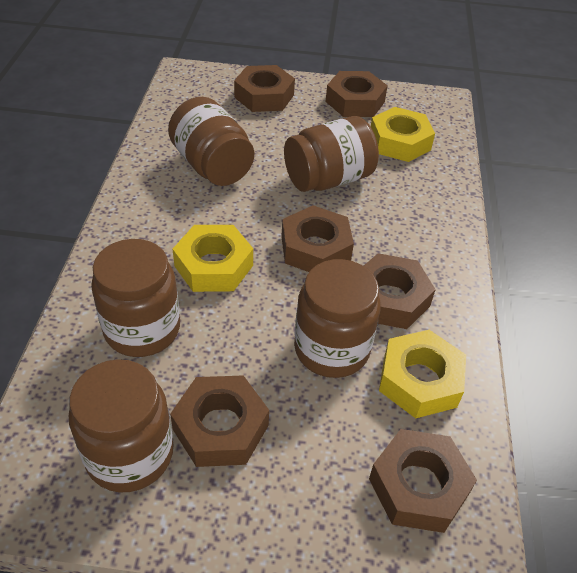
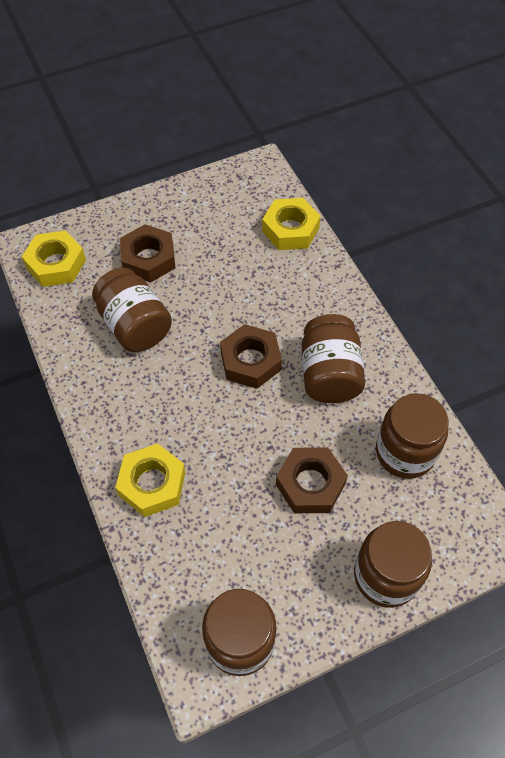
brown nut: 6 -> 3

